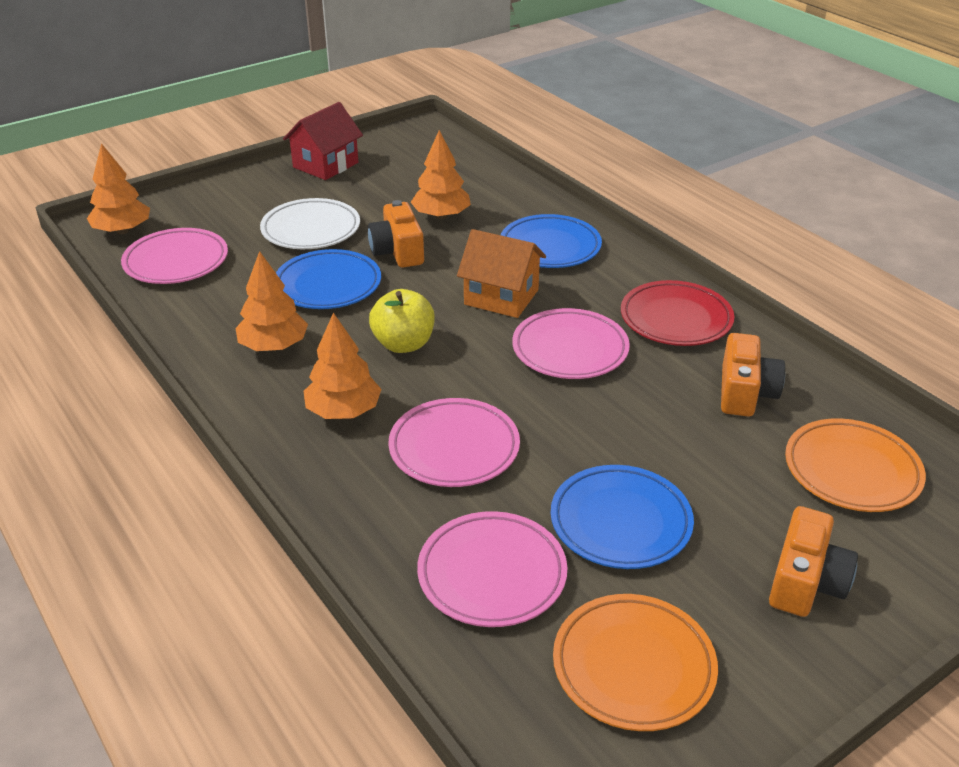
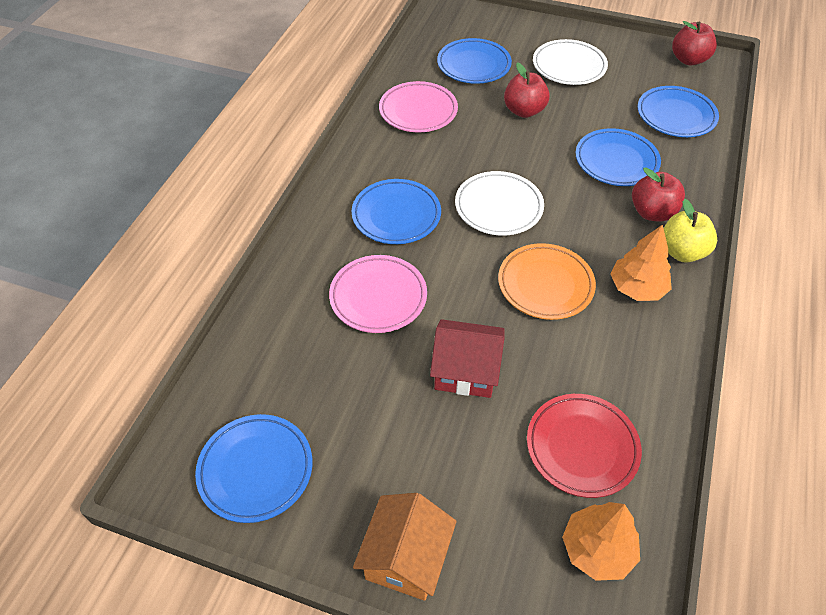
blue plate: 3 -> 5
orange camera: 3 -> 0
orange plate: 2 -> 1
orange tree: 4 -> 2
pink plate: 4 -> 2
red apple: 0 -> 3
white plate: 1 -> 2

